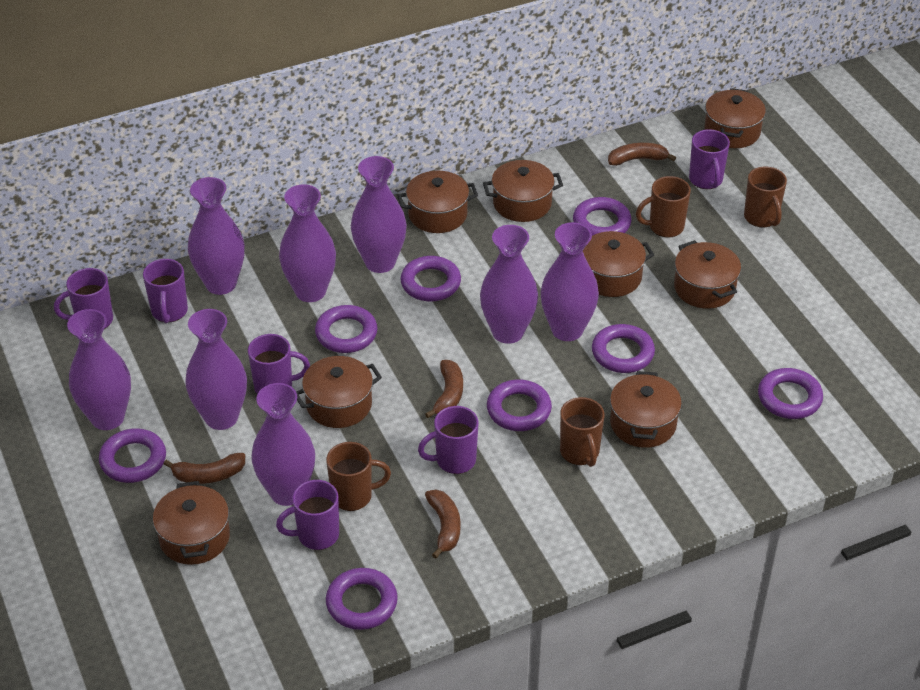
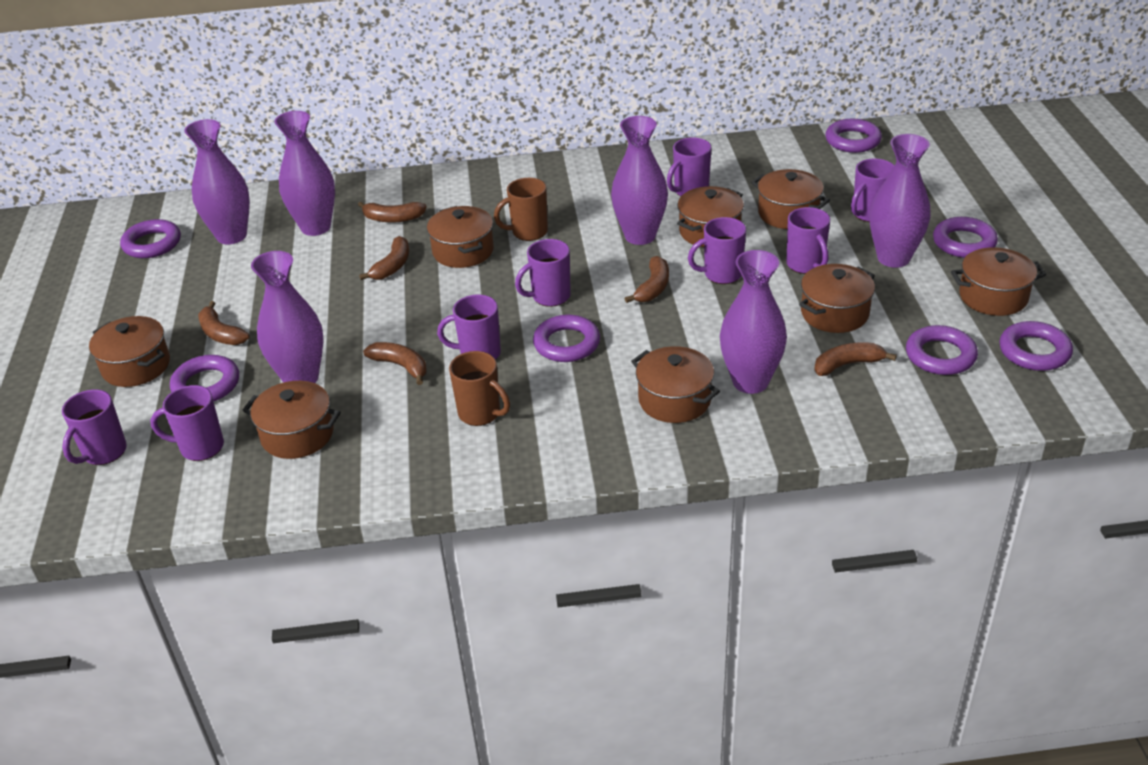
brown banana: 4 -> 6
brown mug: 4 -> 2
purple mug: 6 -> 8
purple ring: 8 -> 7
purple vase: 8 -> 6

